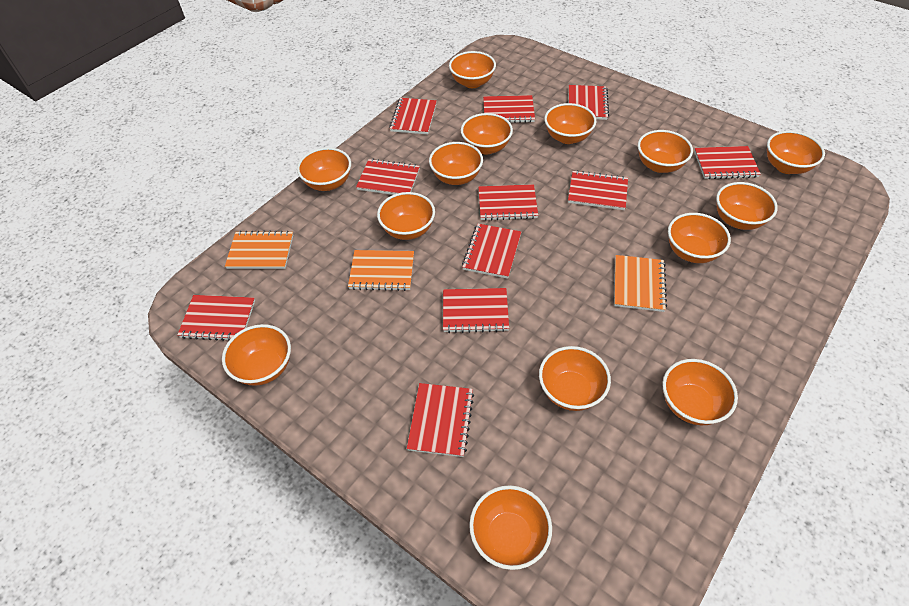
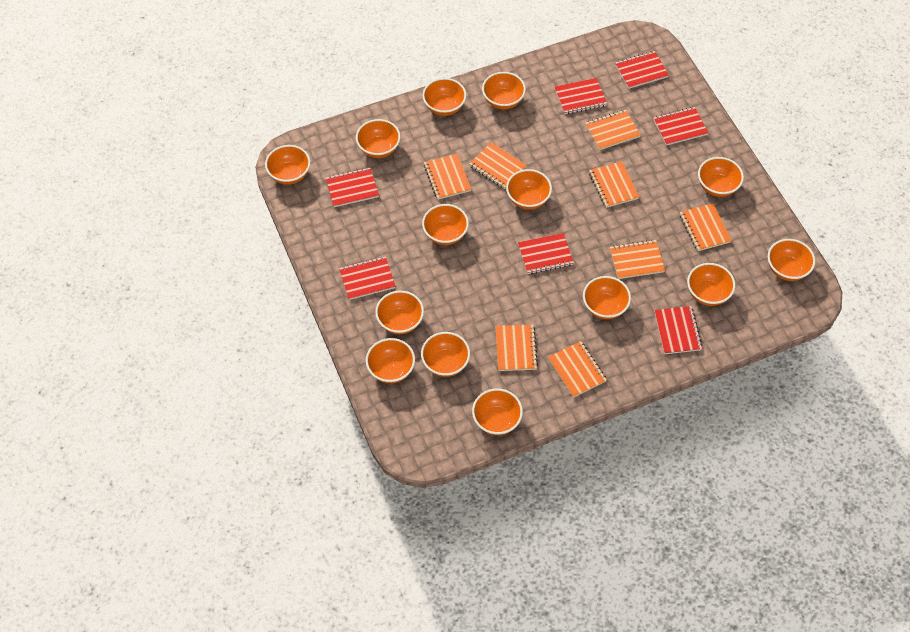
orange notebook: 3 -> 8
red notebook: 11 -> 7

